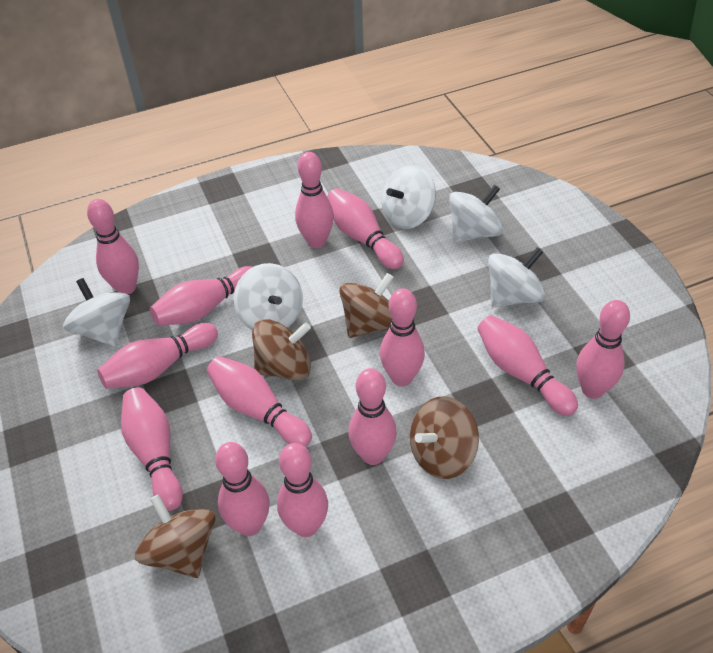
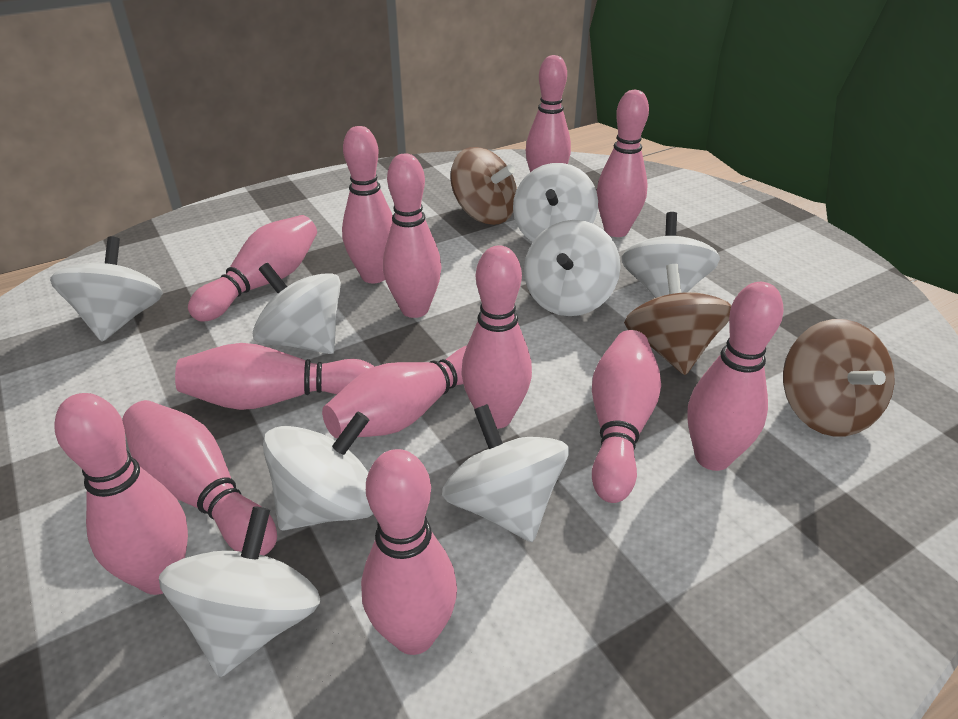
brown spinning top: 4 -> 3
white spinning top: 5 -> 8

